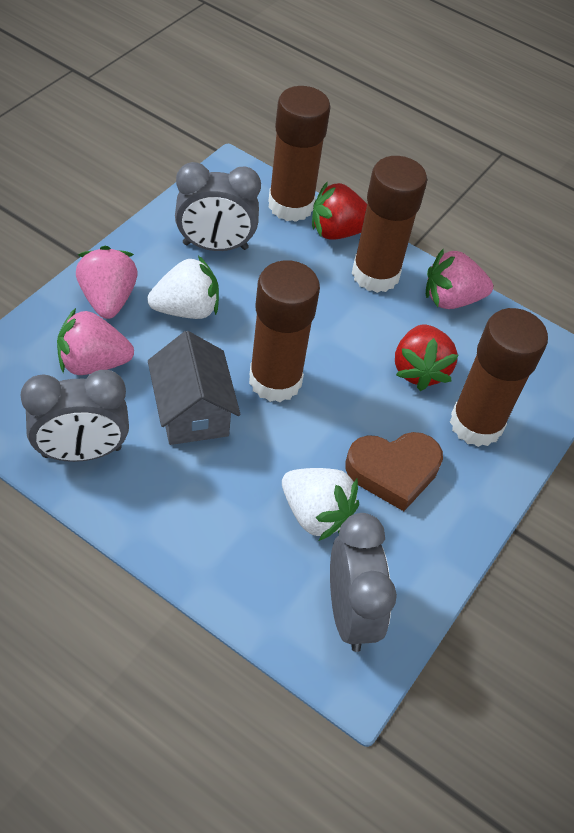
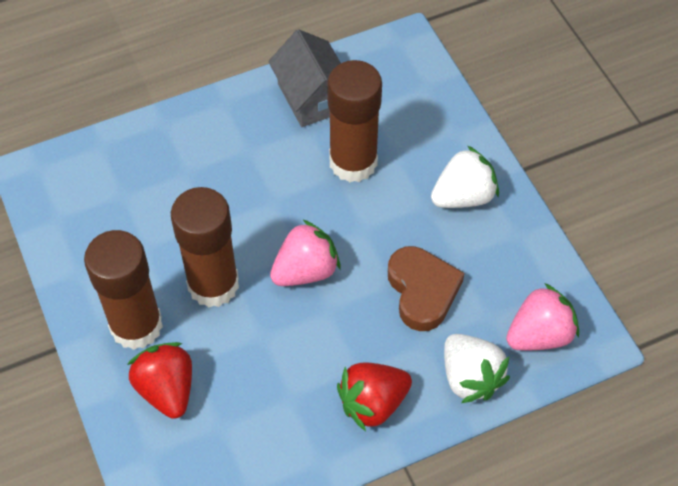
brown glue stick: 4 -> 3
grey clock: 3 -> 0
pink strawberry: 3 -> 2

